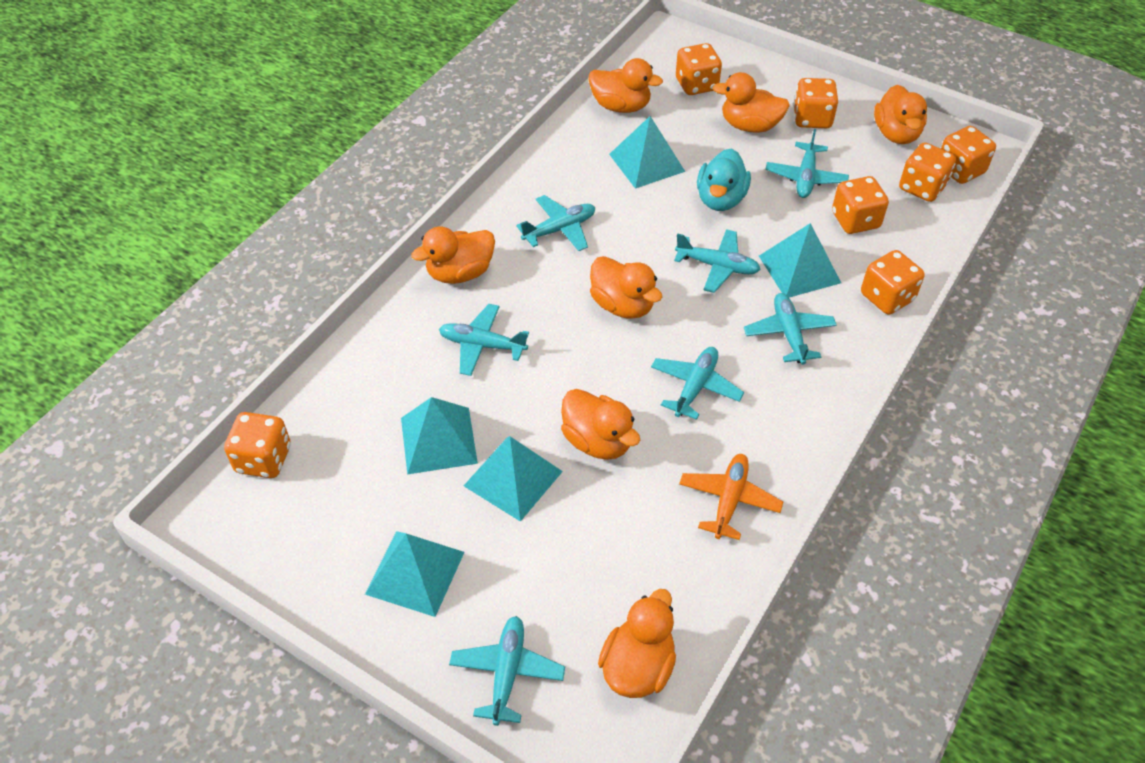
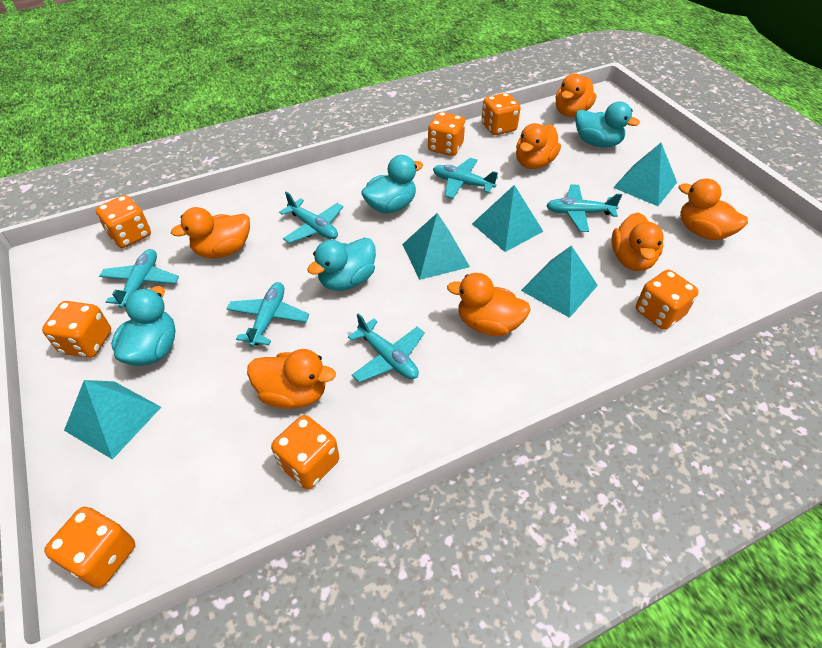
orange plane: 1 -> 0
turquoise duck: 1 -> 4
turquoise plane: 7 -> 6

